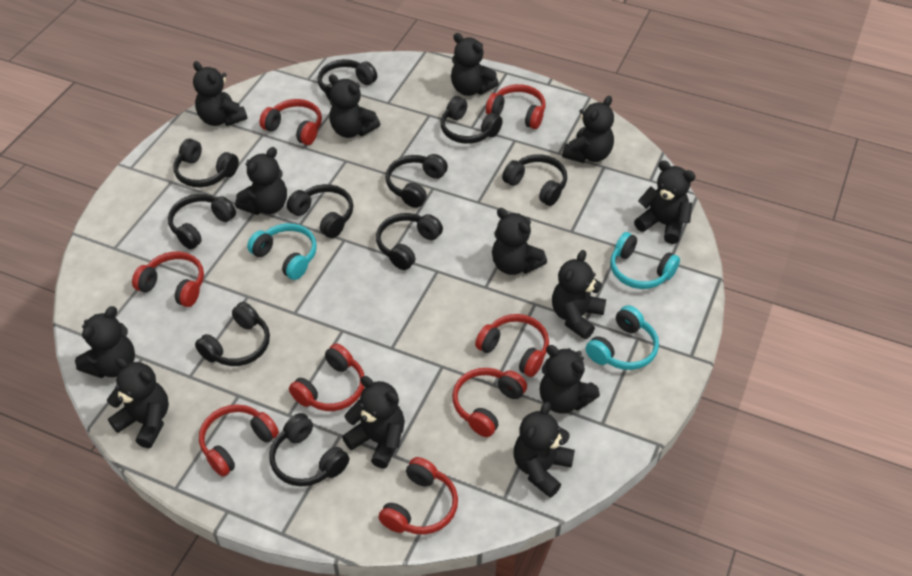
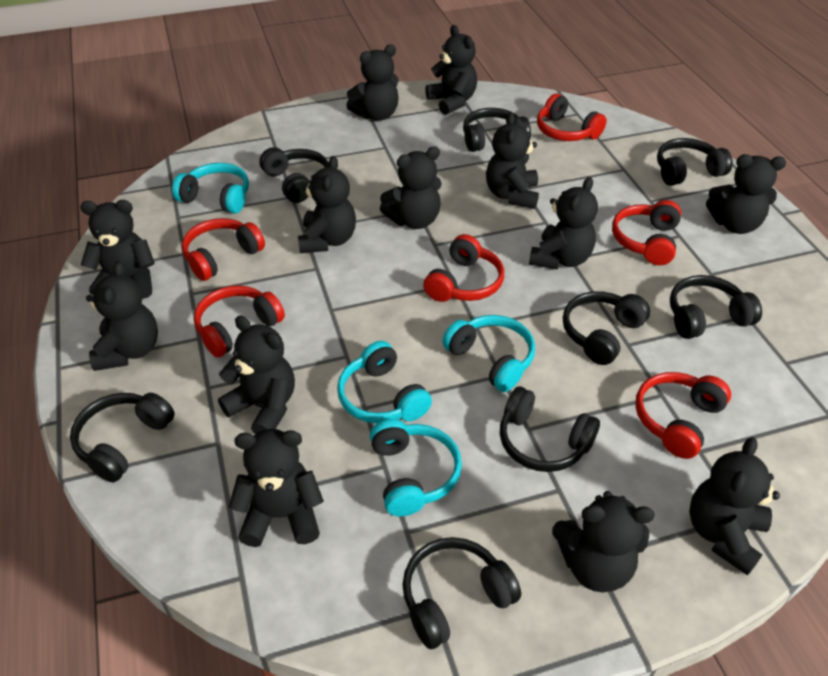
black headphones: 10 -> 8
red headphones: 8 -> 6
turquoise headphones: 3 -> 4

